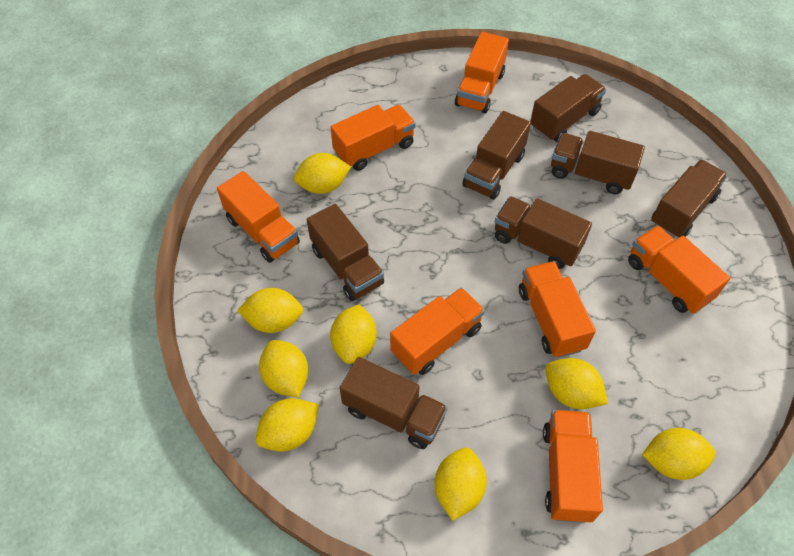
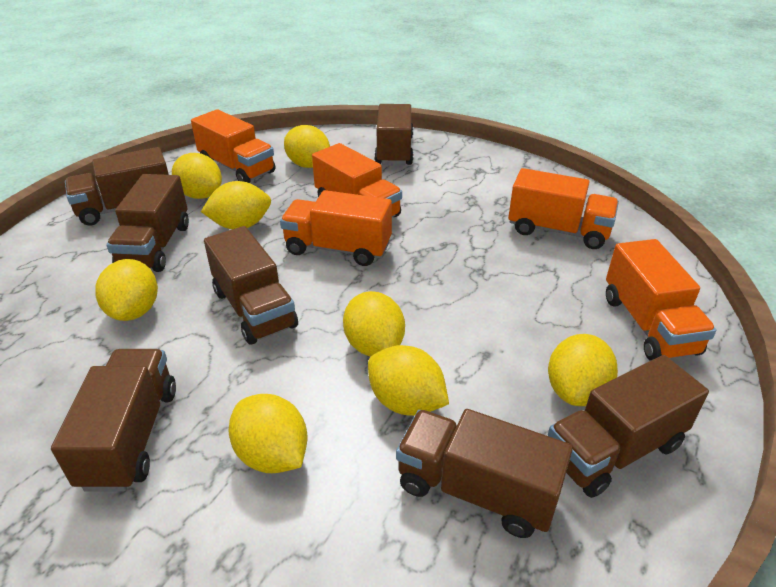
orange truck: 7 -> 5

